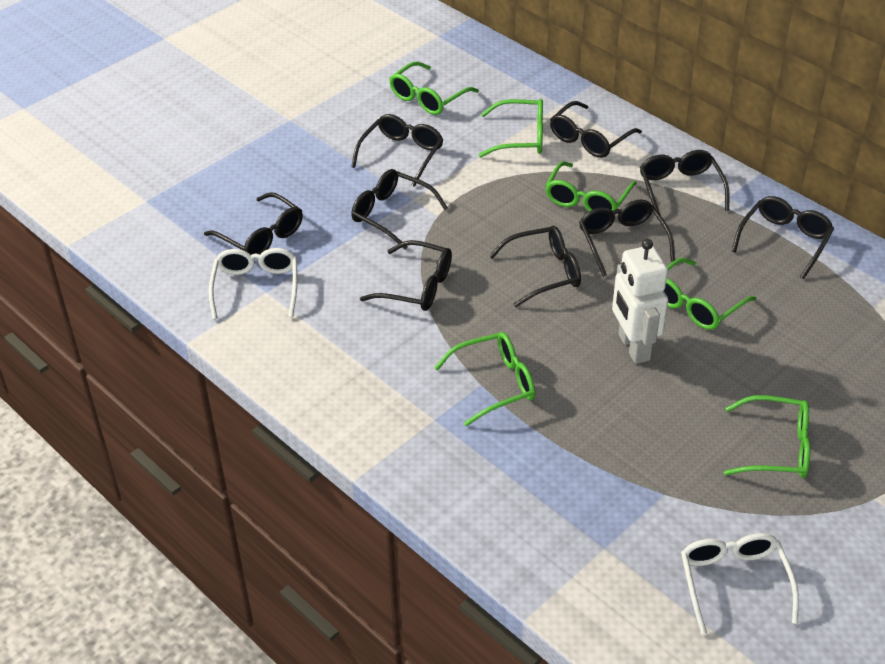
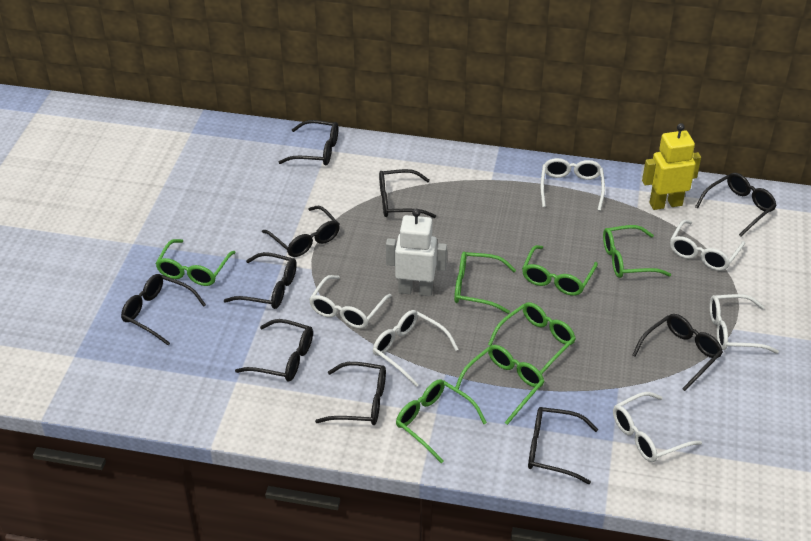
black glasses: 9 -> 10
green glasses: 6 -> 7
white glasses: 2 -> 6
yellow robot: 0 -> 1

